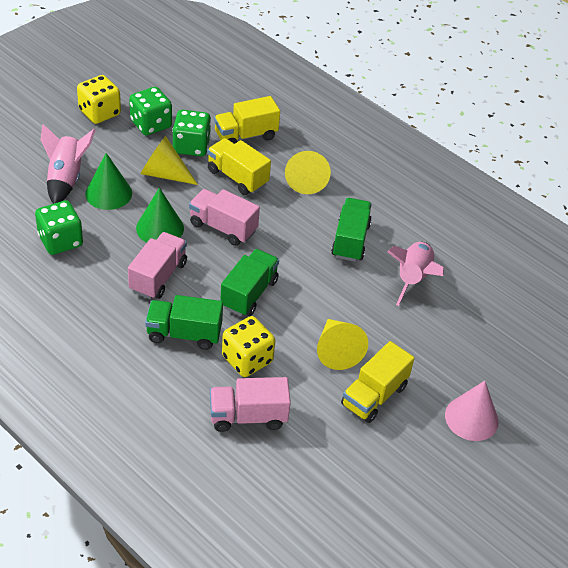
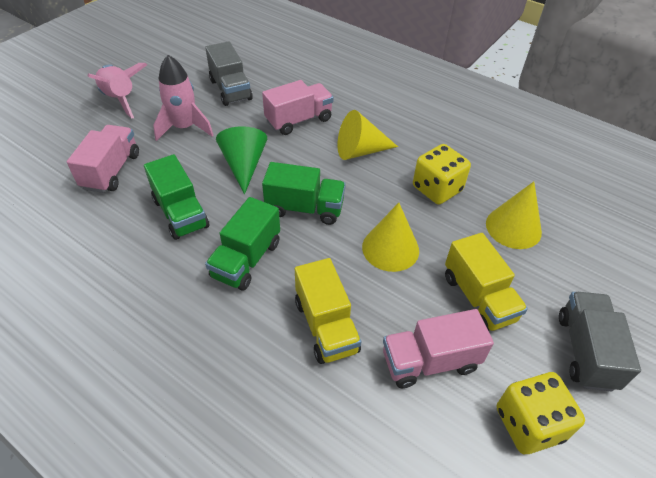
green cone: 2 -> 1
green dice: 3 -> 0
grey truck: 0 -> 2
pink cone: 1 -> 0
yellow truck: 3 -> 2

